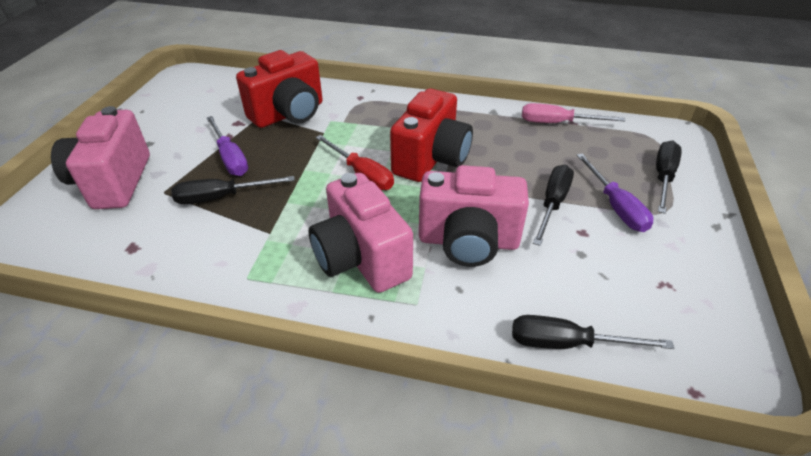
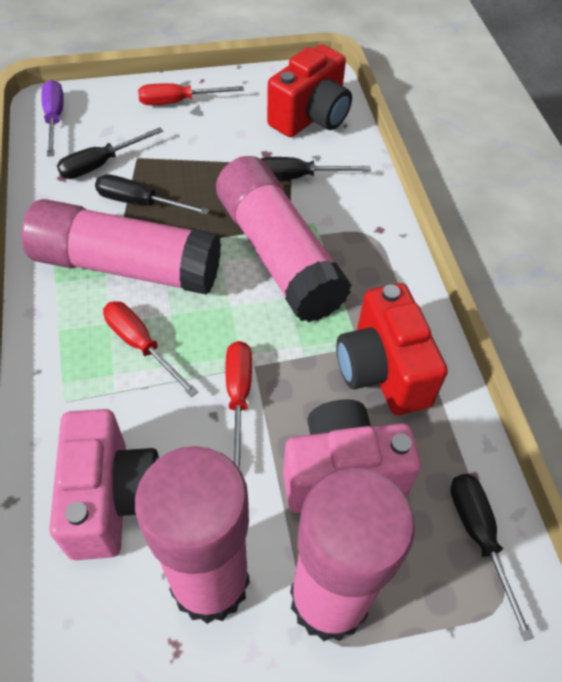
pink camera: 3 -> 2
pink glue stick: 0 -> 4
pink screwdriver: 1 -> 0
purple screwdriver: 2 -> 1
red screwdriver: 1 -> 3

